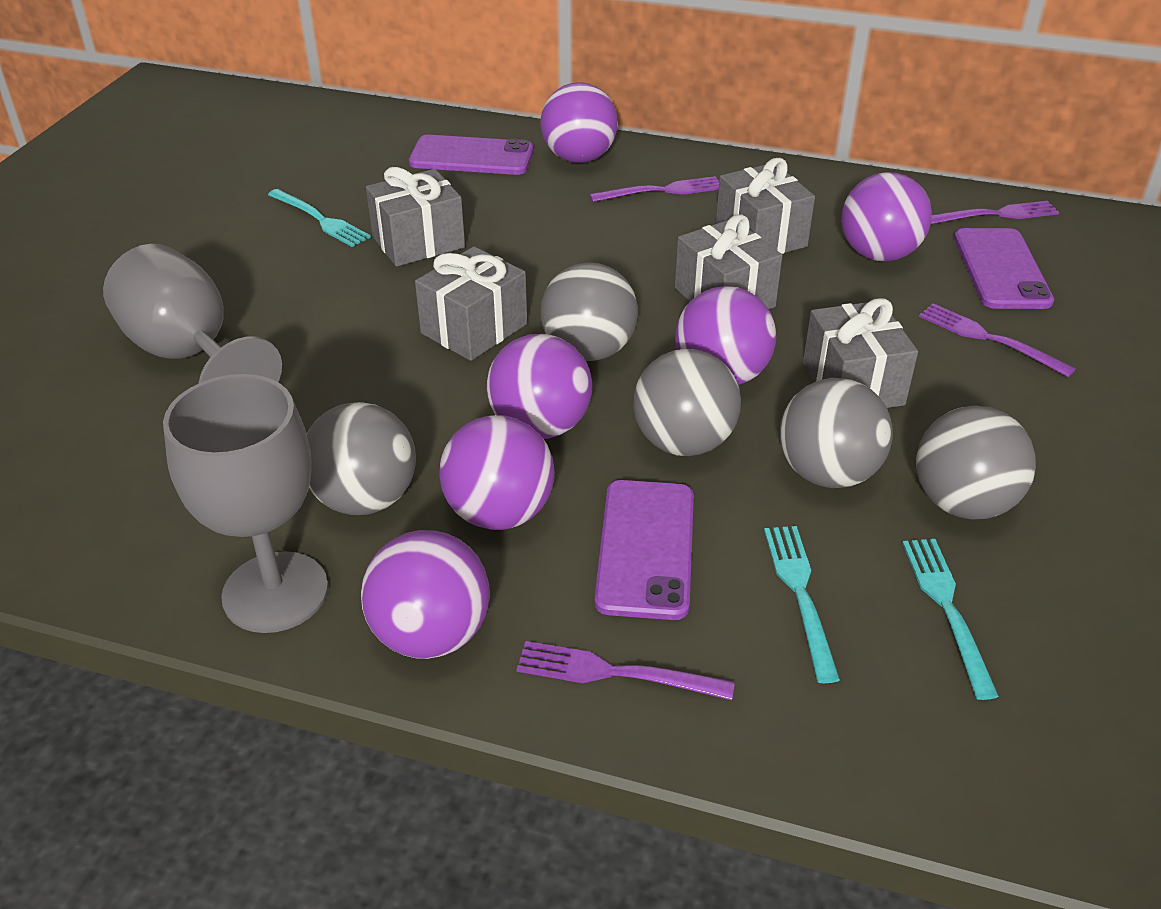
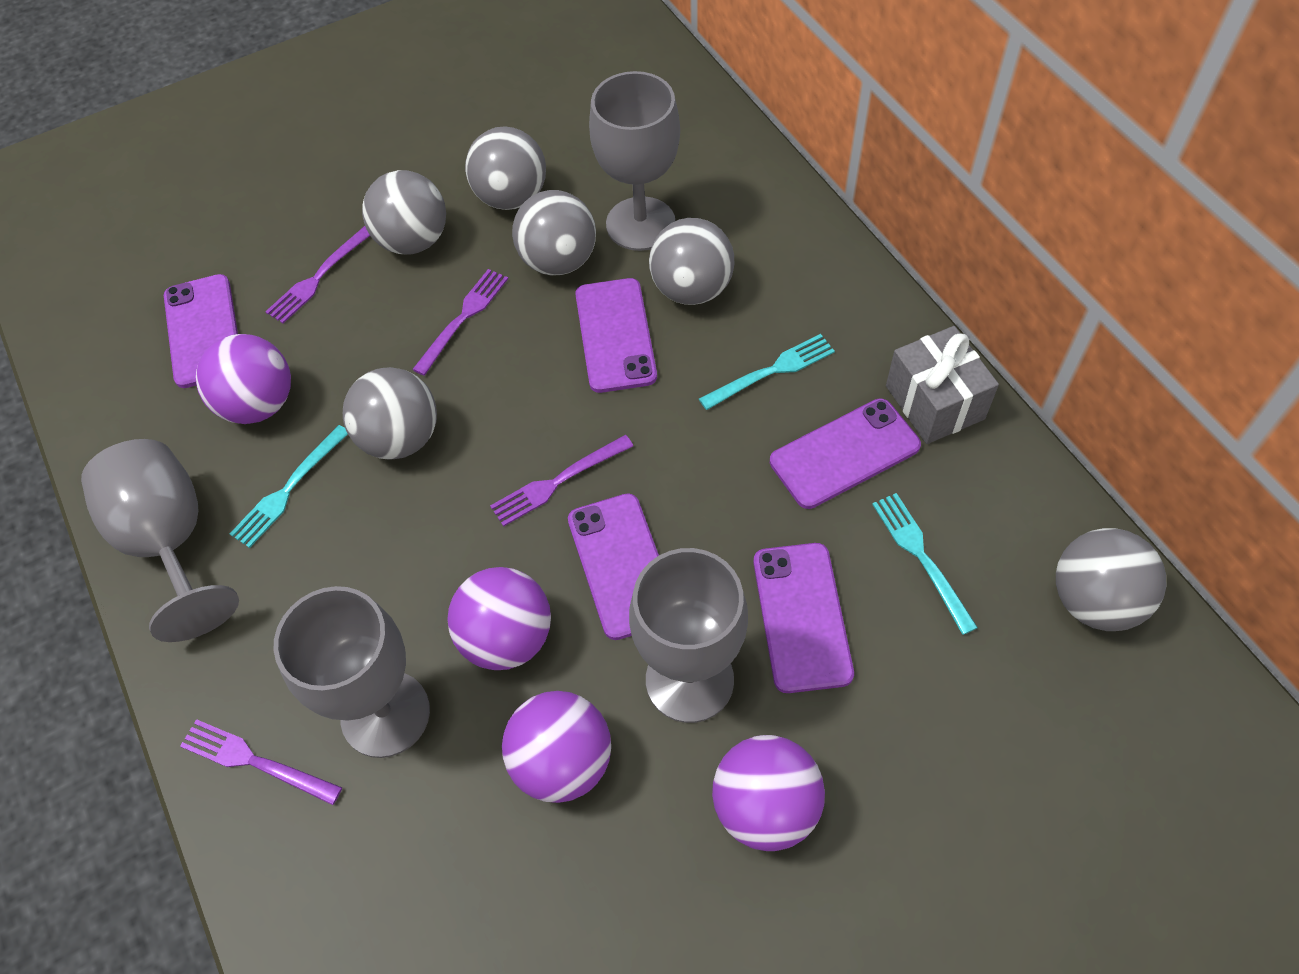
grey ball: 5 -> 6
grey gift: 5 -> 1
grey goblet: 2 -> 4
purple ball: 6 -> 4
purple phone: 3 -> 5

